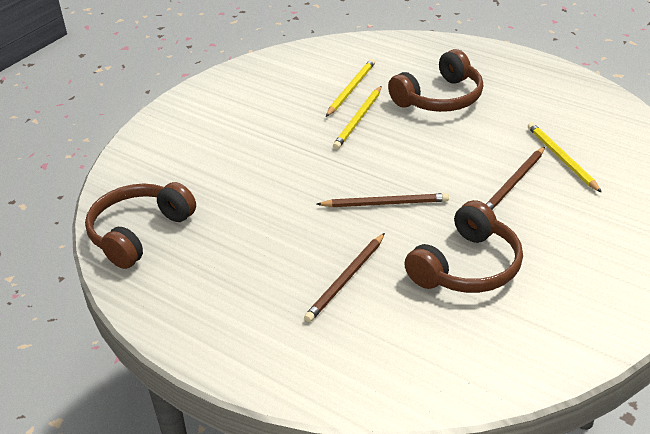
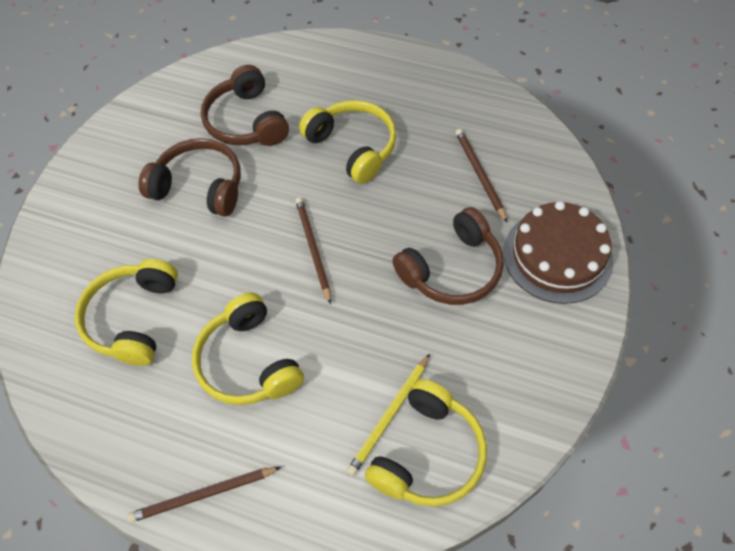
brown cake: 0 -> 1
yellow headphones: 0 -> 4
yellow pencil: 3 -> 1

